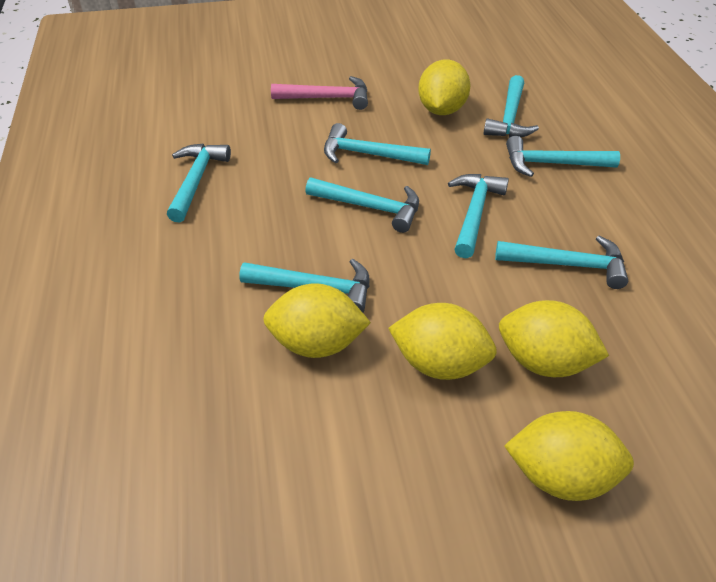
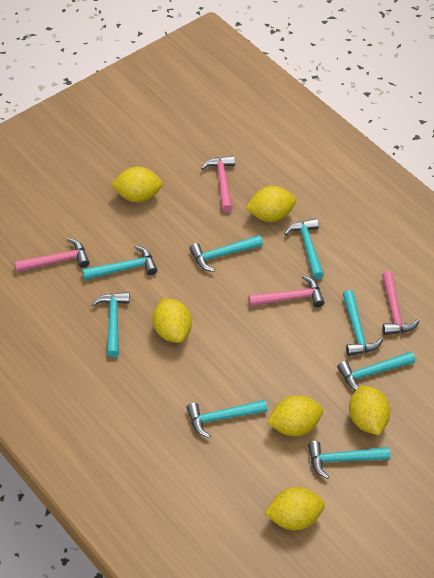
pink hammer: 1 -> 4
yellow lemon: 5 -> 6

